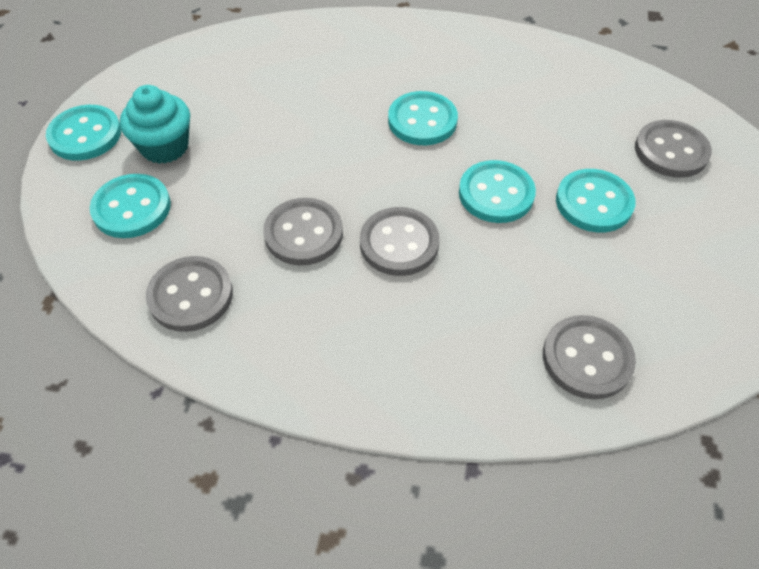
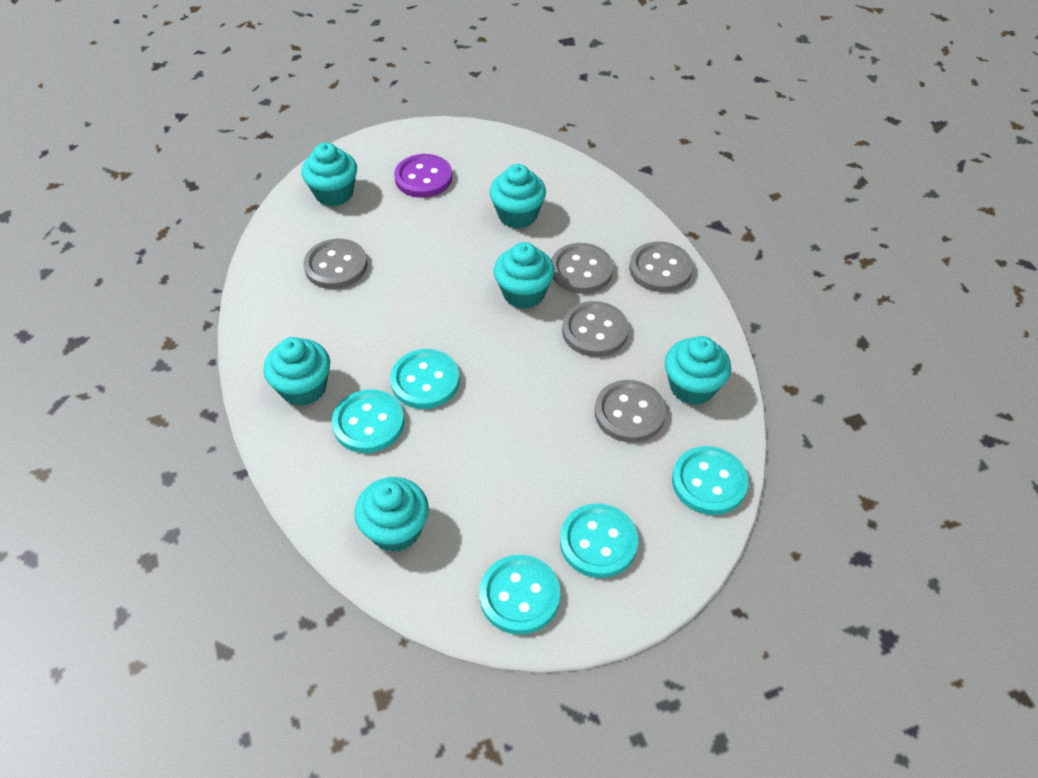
purple button: 0 -> 1
turquoise cupcake: 1 -> 6

